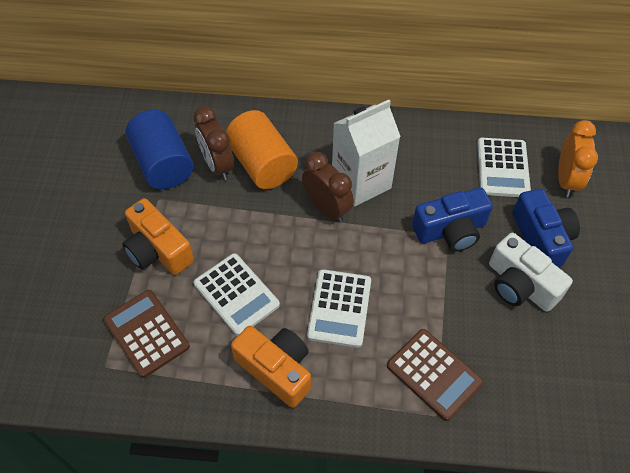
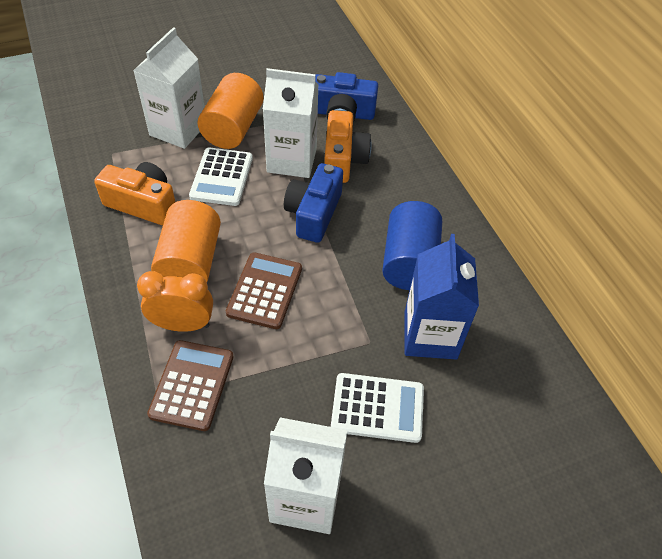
blue carton: 0 -> 1
brown clock: 2 -> 0
orange cylinder: 1 -> 2
white calculator: 3 -> 2
white camera: 1 -> 0
white carton: 1 -> 3

